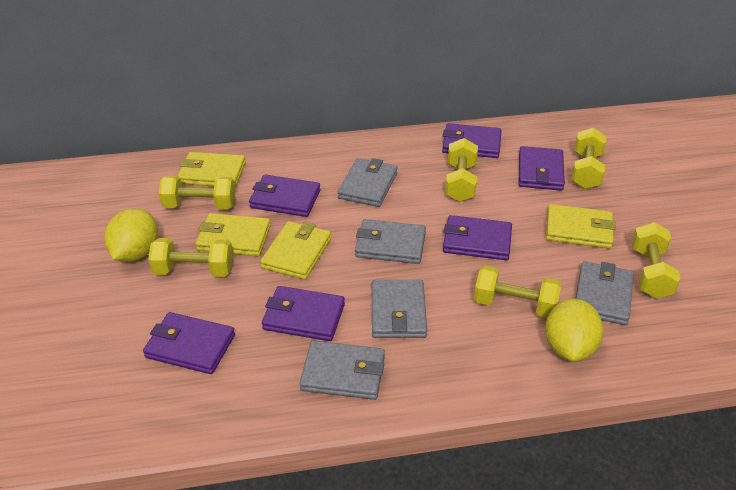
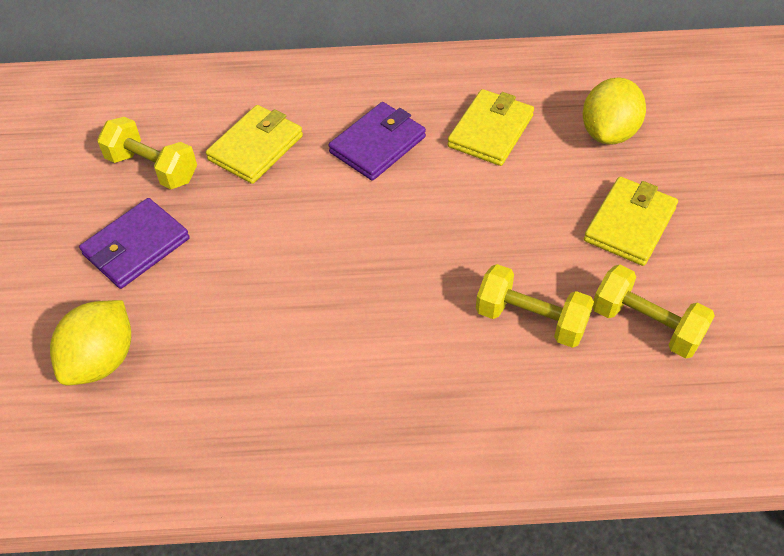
grey wallet: 5 -> 0
purple wallet: 6 -> 2
yellow dumbbell: 6 -> 3
yellow wallet: 4 -> 3

